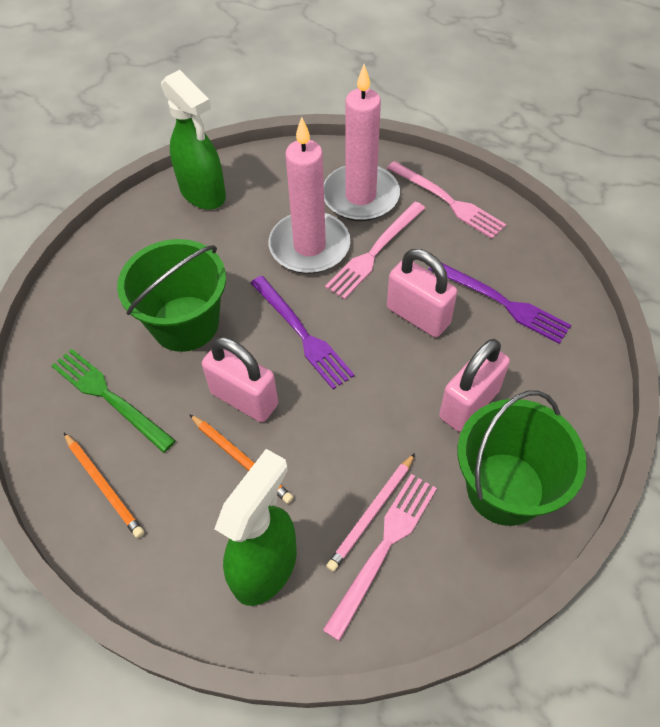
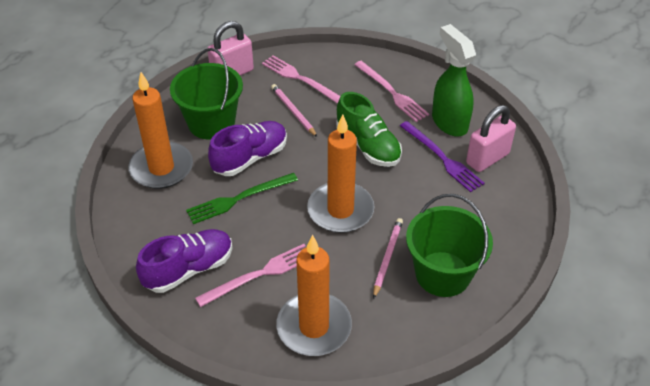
green shoe: 0 -> 1
green spray bottle: 2 -> 1
orange candle: 0 -> 3
orange pencil: 2 -> 0
pink candle: 2 -> 0
pink padlock: 3 -> 2
pink pencil: 1 -> 2
purple fork: 2 -> 1
purple shoe: 0 -> 2

